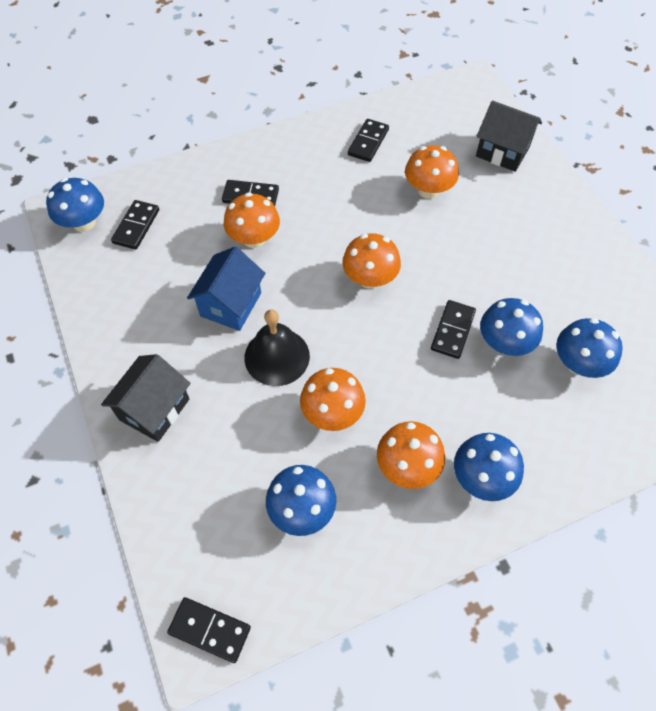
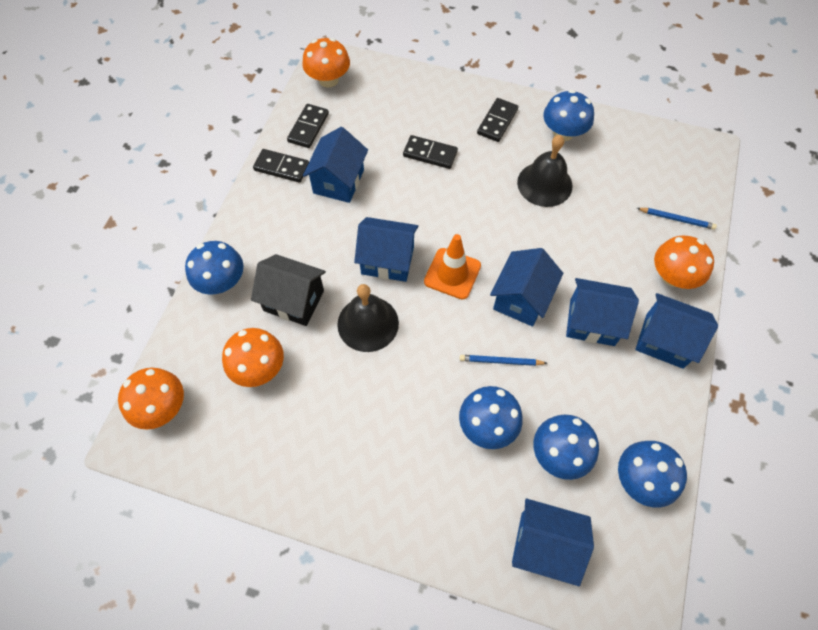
black bell: 1 -> 2
black domino: 5 -> 4
black house: 2 -> 1
blue house: 1 -> 6
blue pencil: 0 -> 2
orange mushroom: 5 -> 4
orange traffic cone: 0 -> 1

